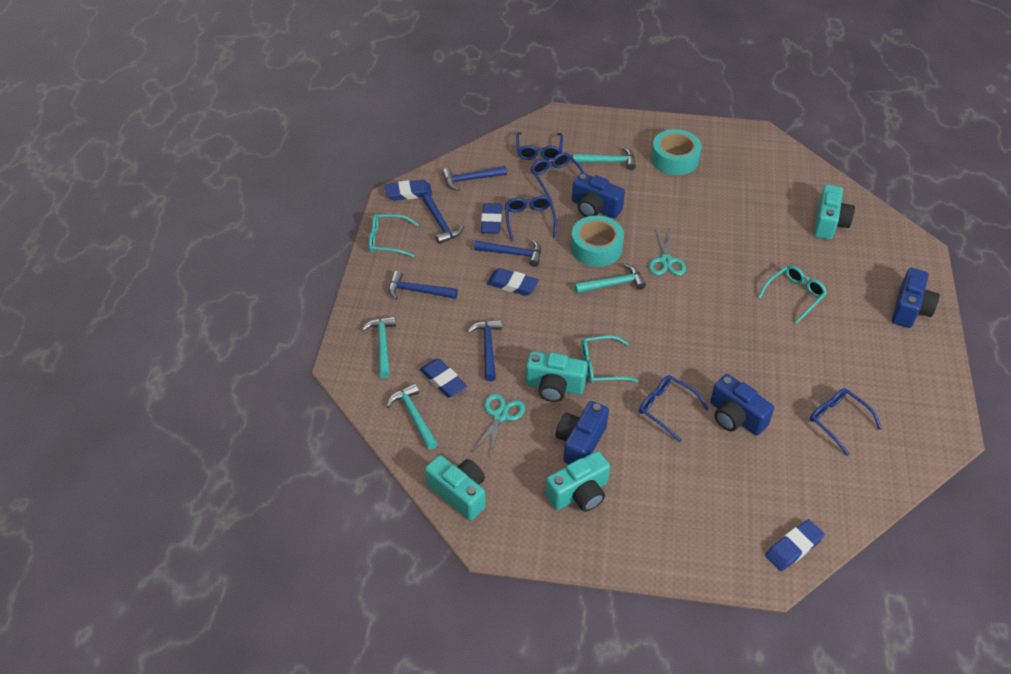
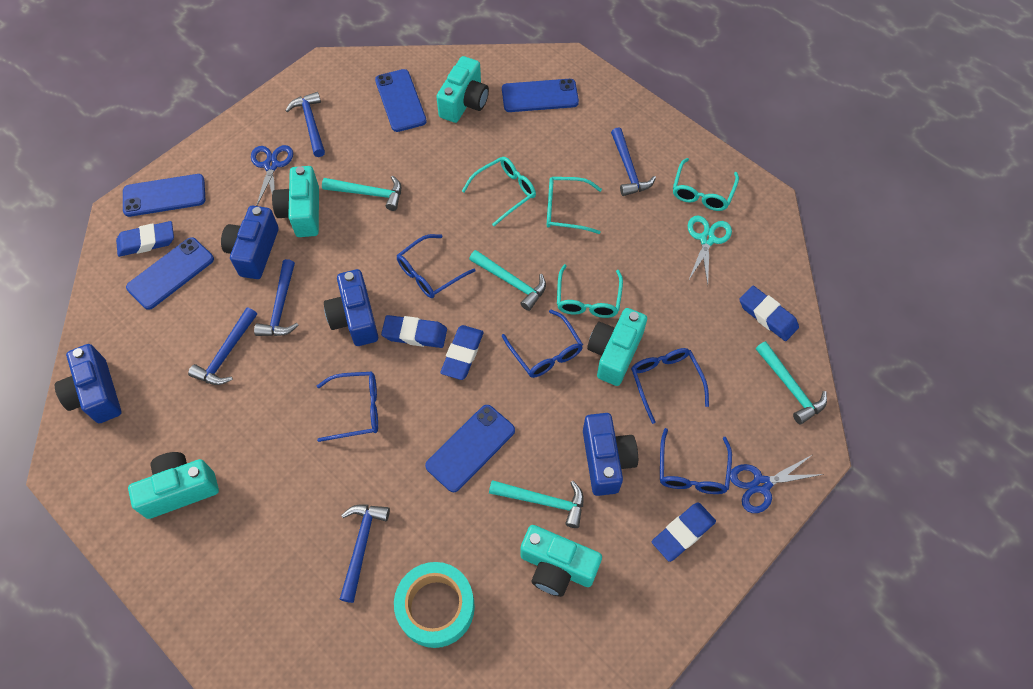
blue phone: 0 -> 5
blue scissors: 0 -> 2
turquoise camera: 4 -> 5
turquoise glasses: 3 -> 4
turquoise scissors: 2 -> 1
turquoise tape: 2 -> 1

